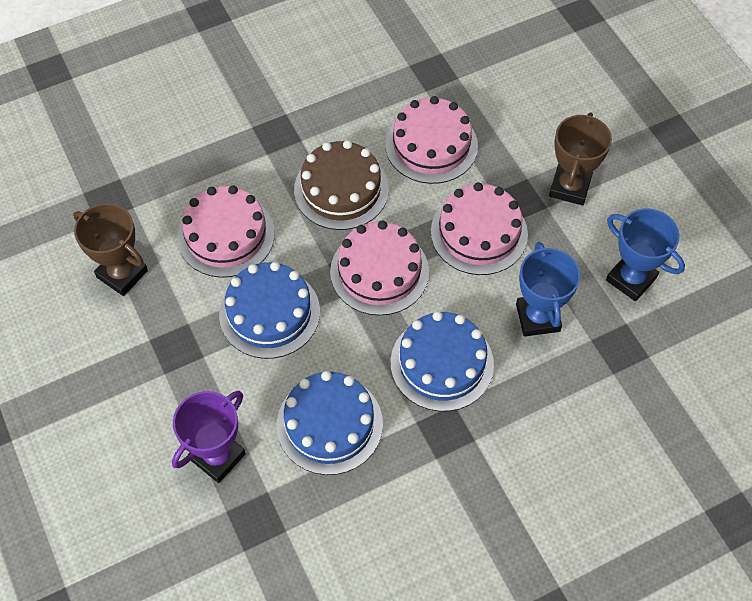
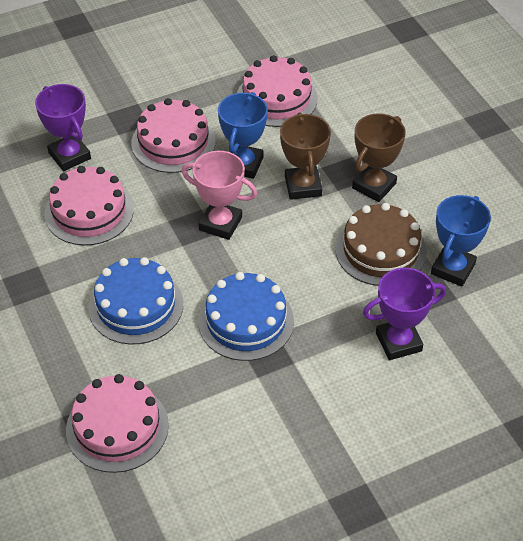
blue cake: 3 -> 2
pink trophy: 0 -> 1
purple trophy: 1 -> 2

